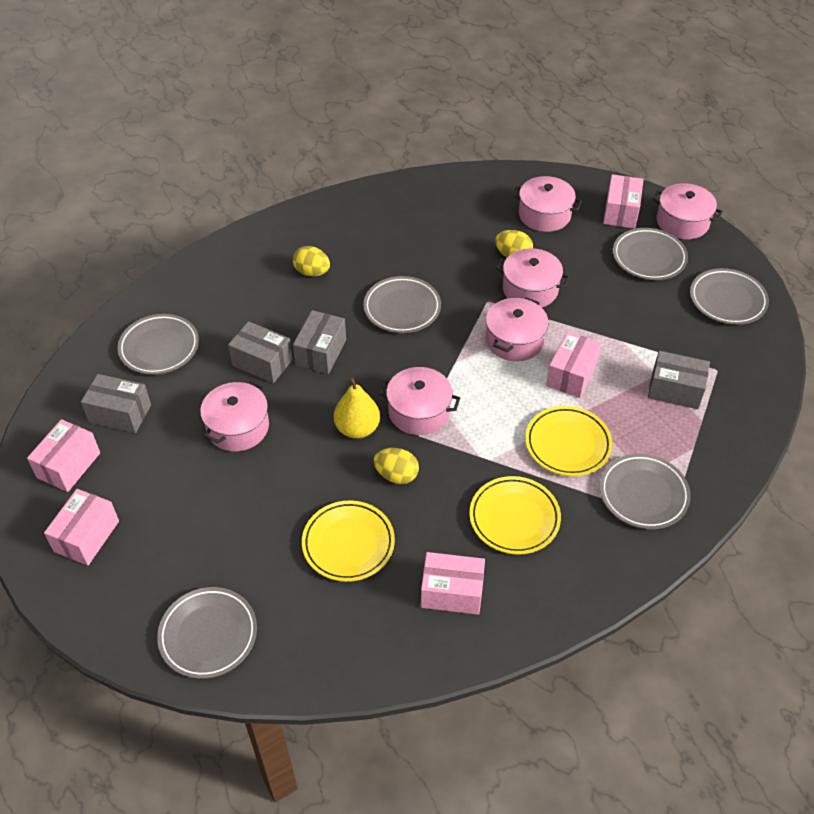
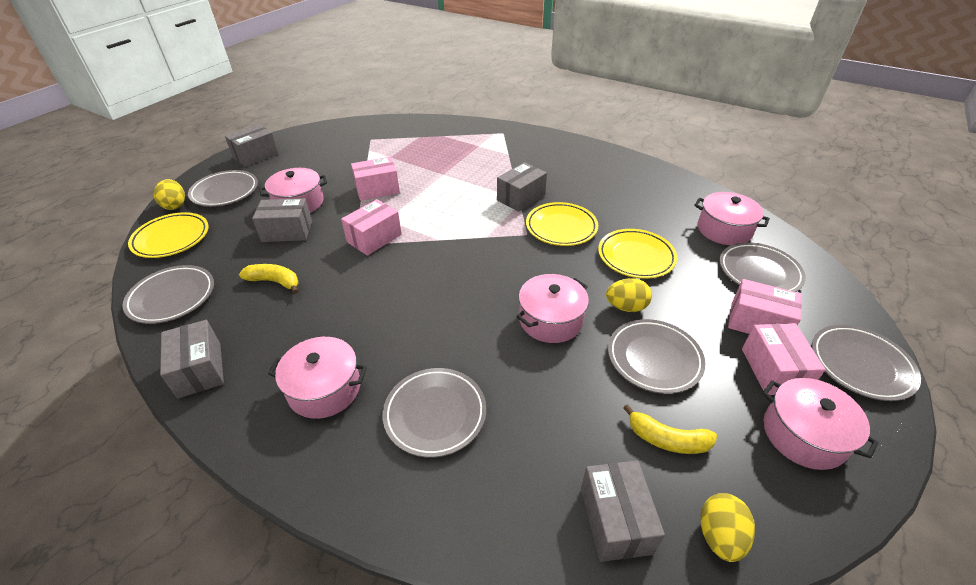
grey box: 4 -> 5
pink box: 5 -> 4
pink pot: 6 -> 5
yellow banana: 0 -> 2
yellow pear: 1 -> 0

